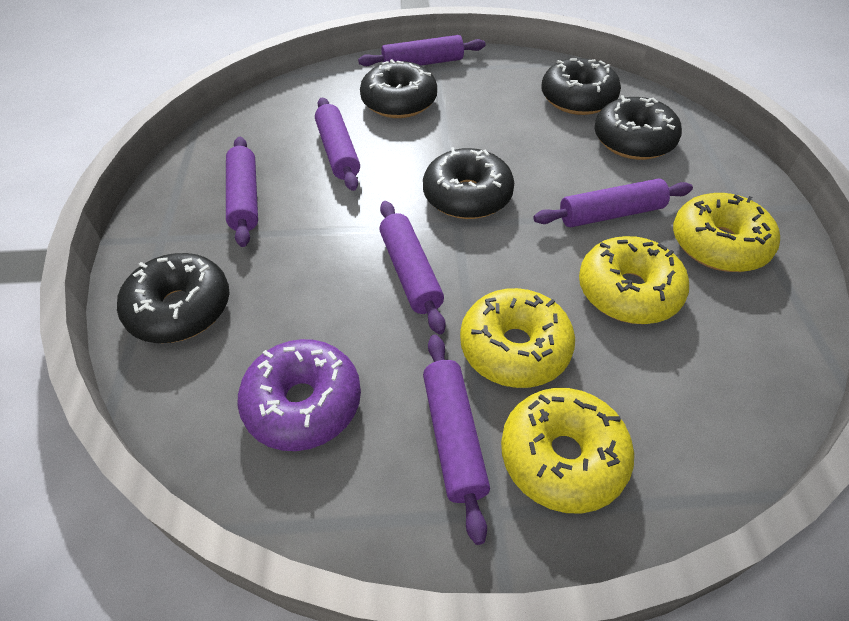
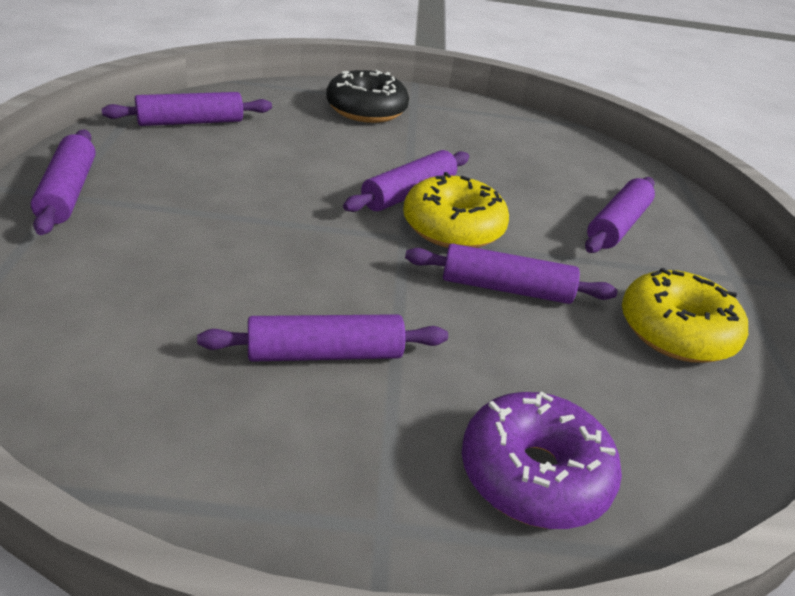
black donut: 5 -> 1
yellow donut: 4 -> 2

